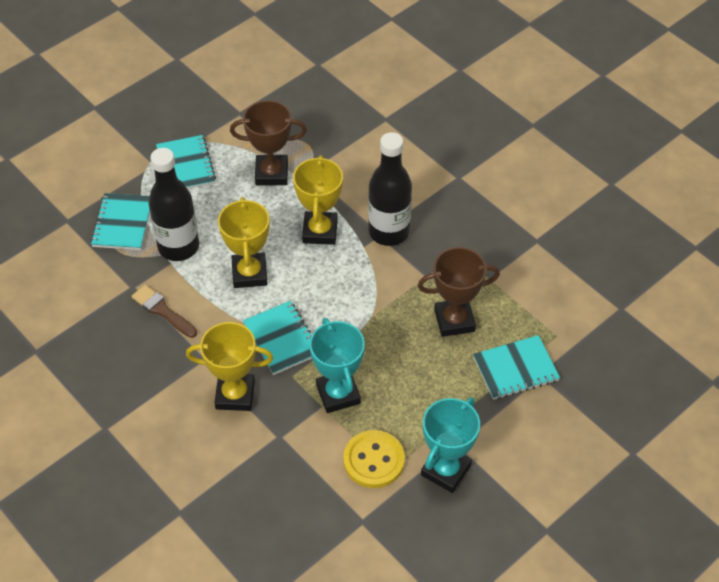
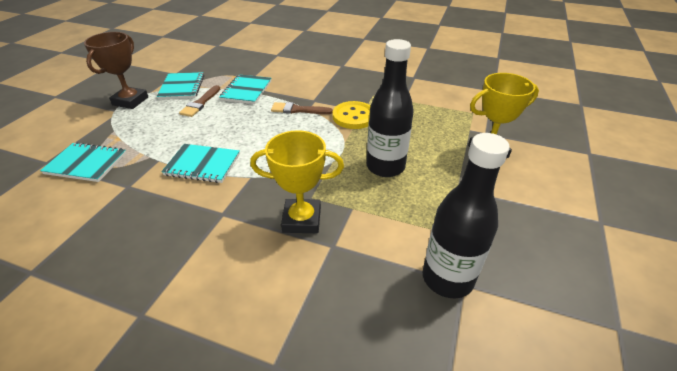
brown brush: 1 -> 2
brown trophy: 2 -> 1
turquoise trophy: 2 -> 0
yellow trophy: 3 -> 2

